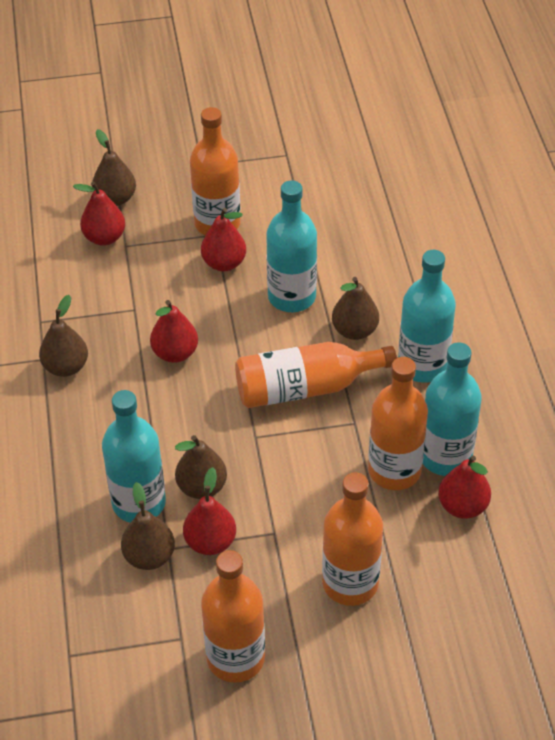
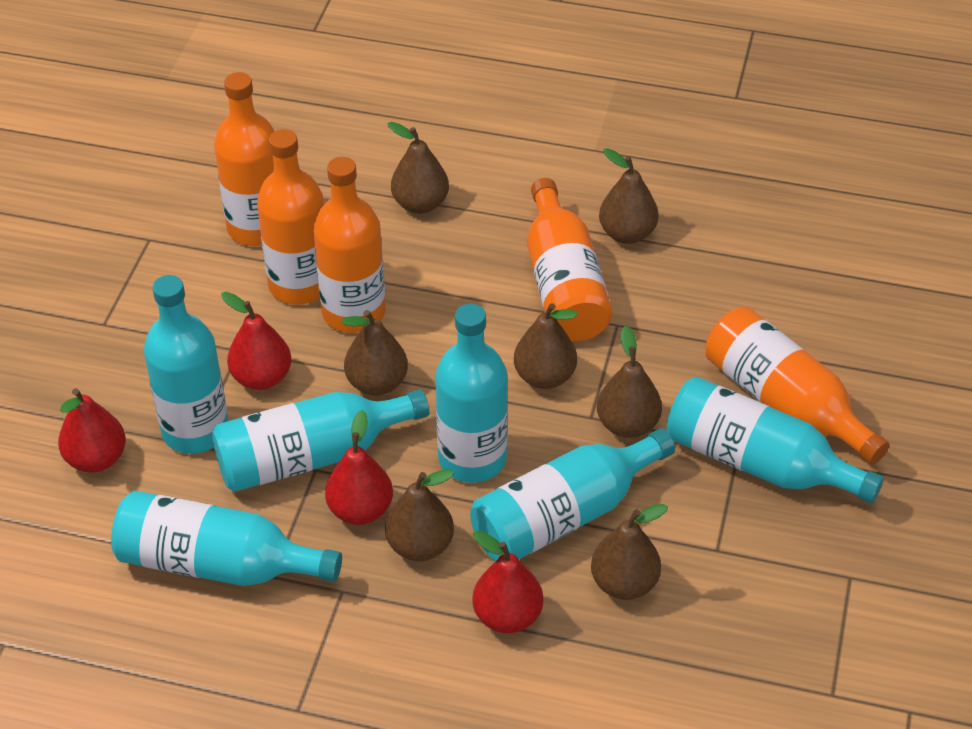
brown pear: 5 -> 7
red pear: 5 -> 4
turquoise bottle: 4 -> 6

